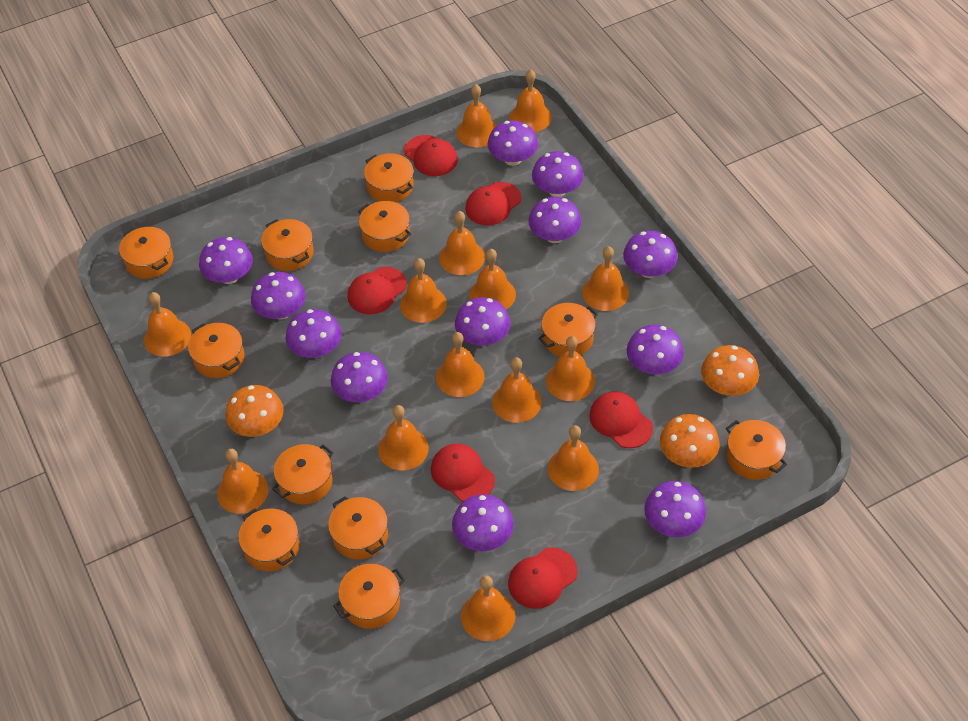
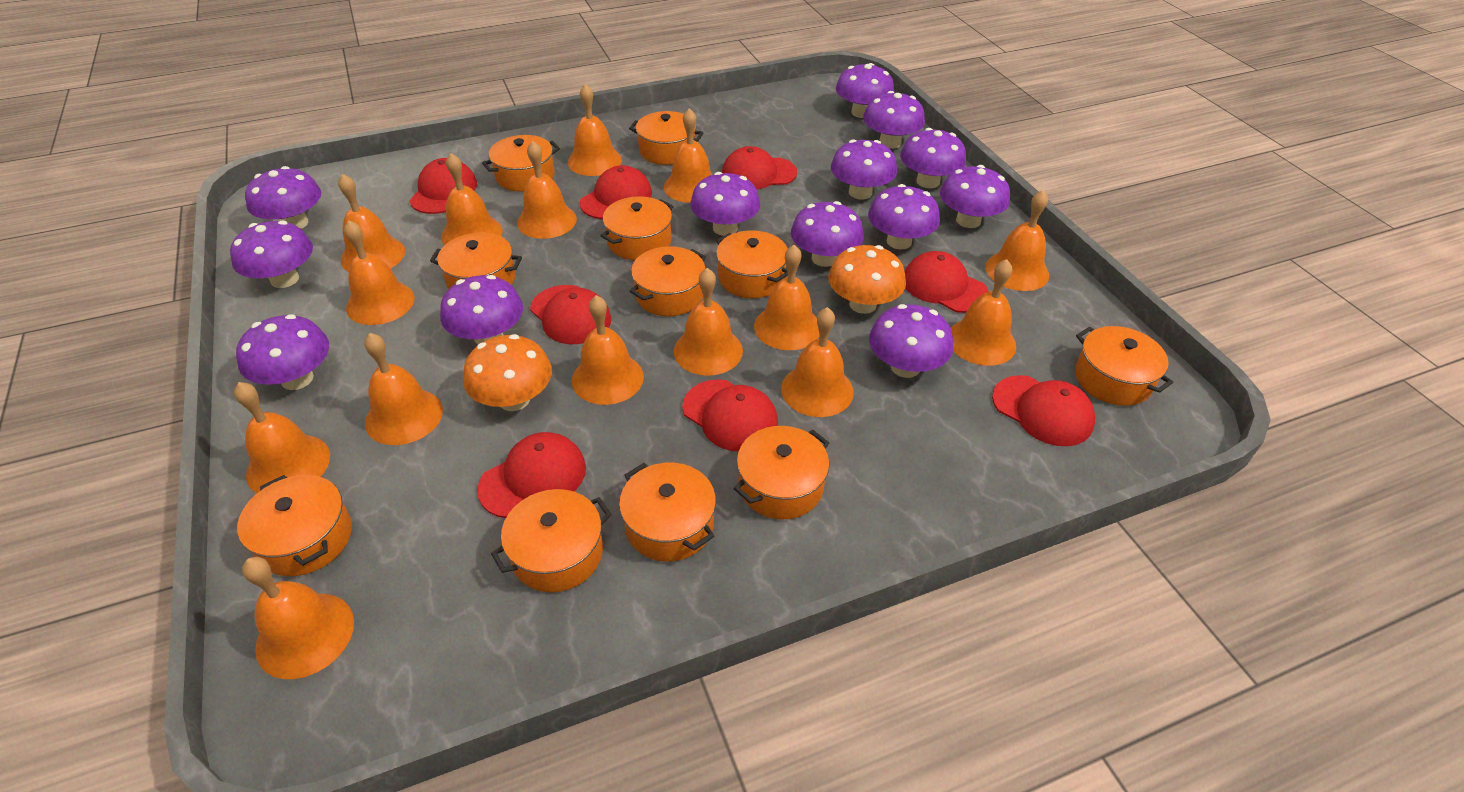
orange bell: 14 -> 15
orange mushroom: 3 -> 2
purple mushroom: 12 -> 13
red cap: 6 -> 8

